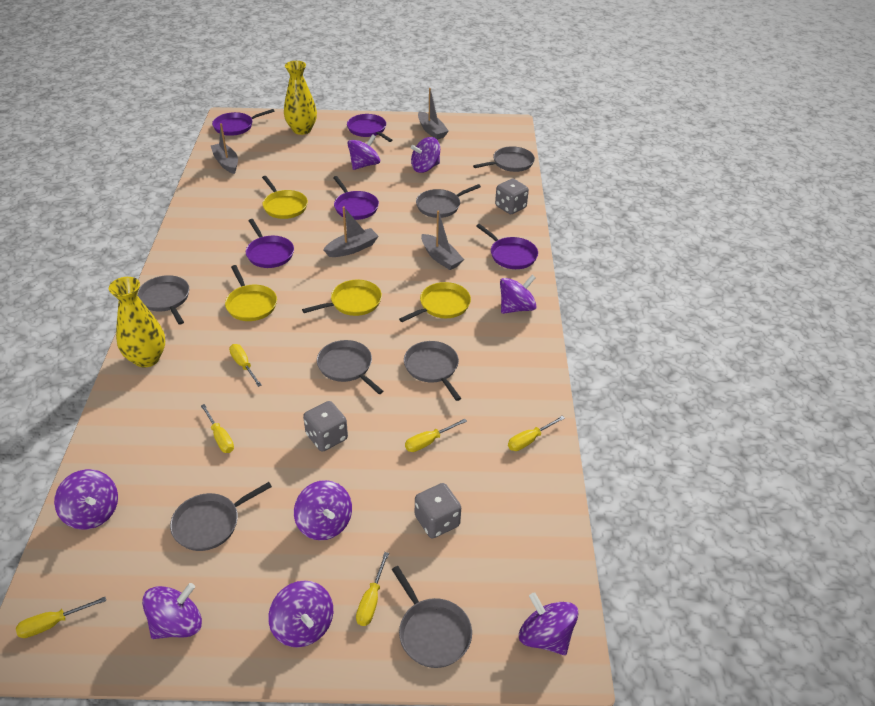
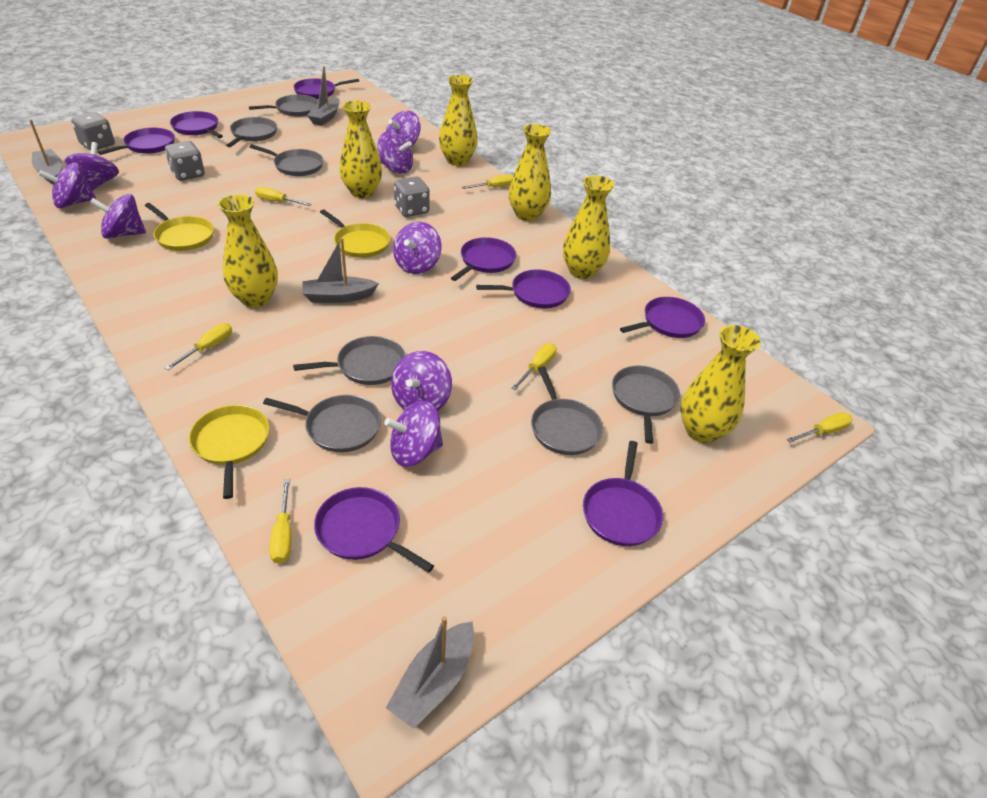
purple pan: 5 -> 8
yellow pan: 4 -> 3
yellow vase: 2 -> 6

